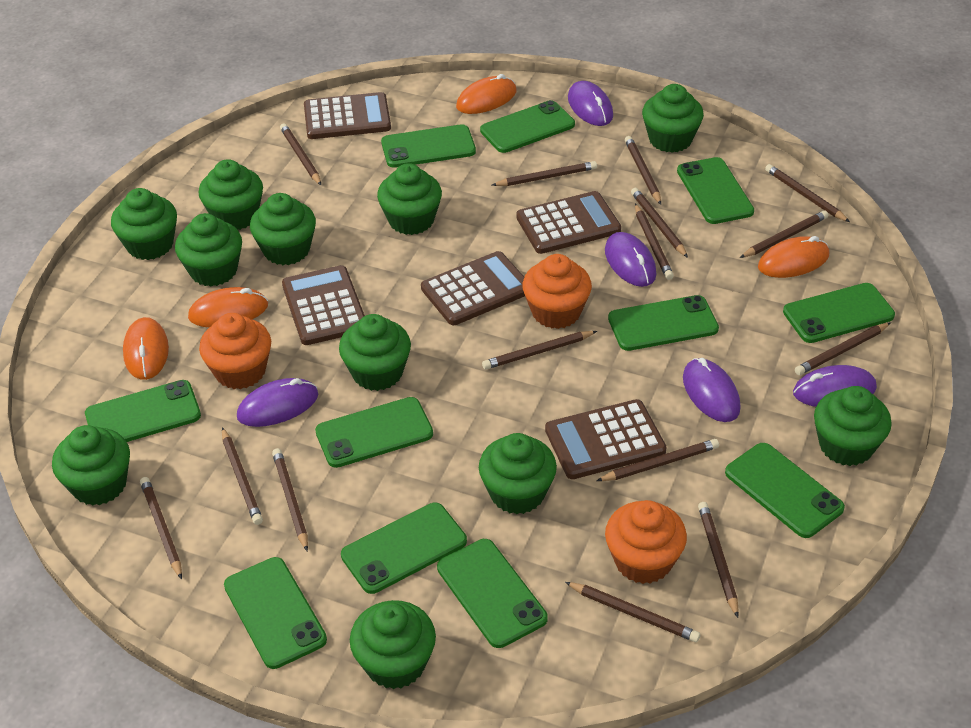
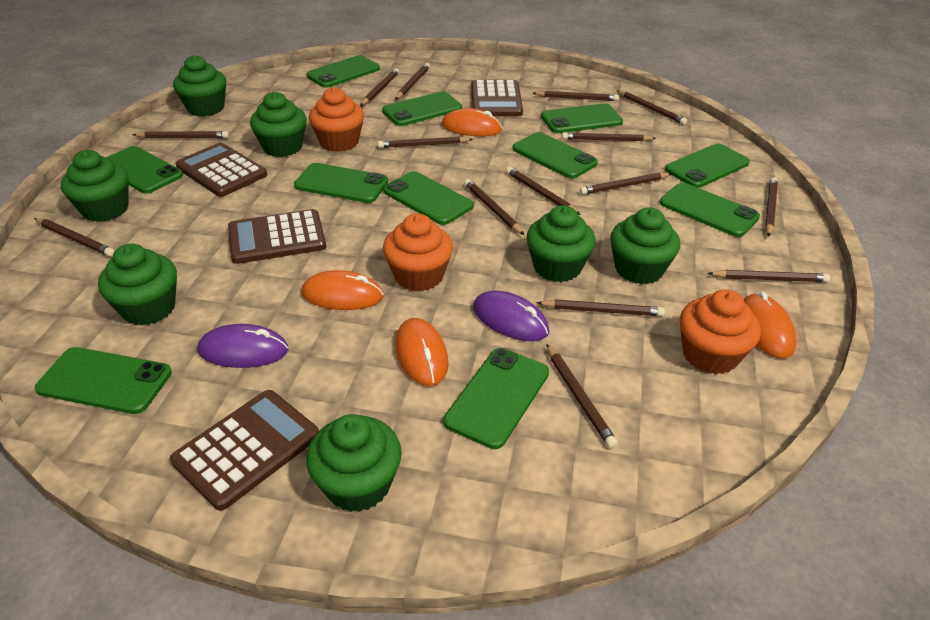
brown calculator: 5 -> 4
green cupcake: 11 -> 7
purple mouse: 5 -> 2

